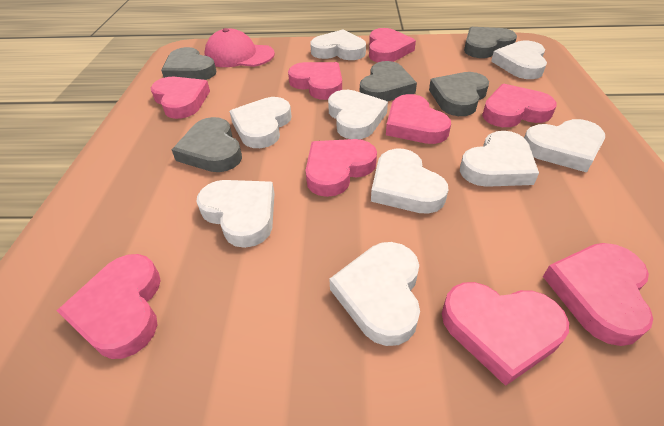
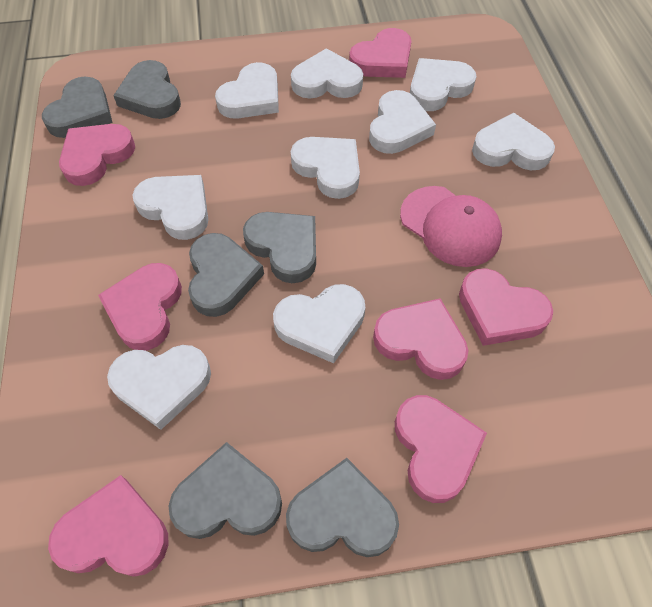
grey heart: 5 -> 6
pink heart: 9 -> 7

